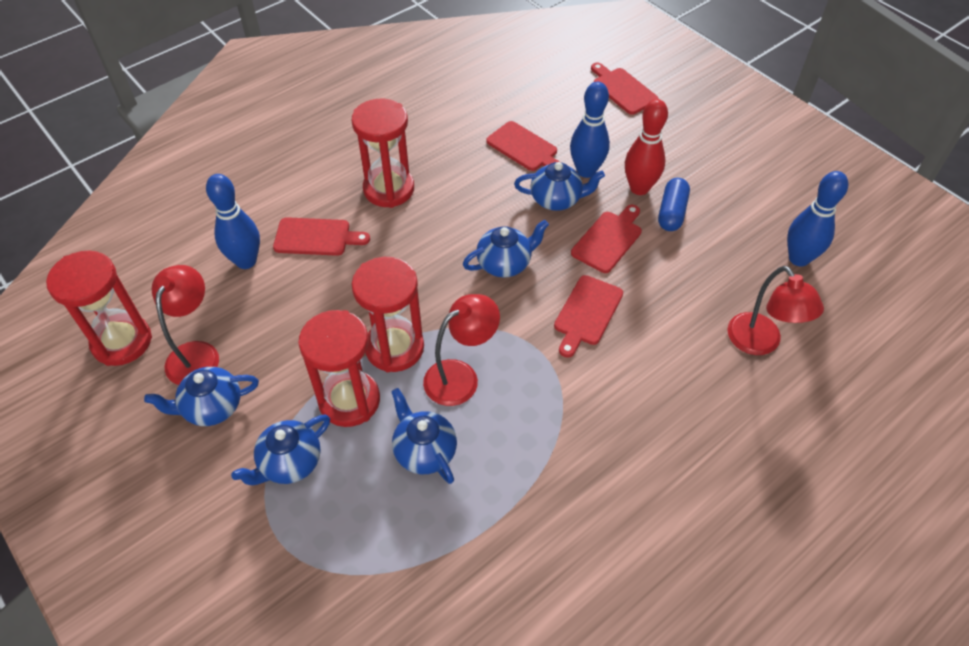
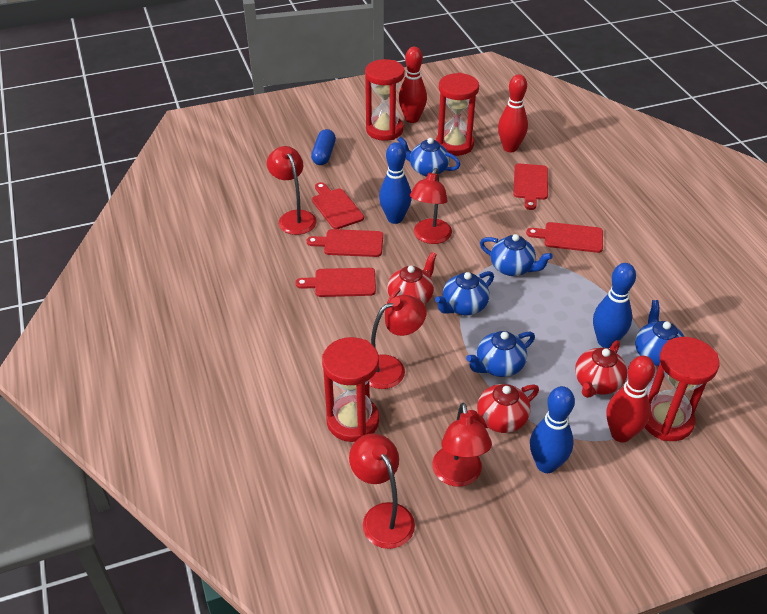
red bowling pin: 1 -> 3
red lamp: 3 -> 5
red teapot: 0 -> 3

